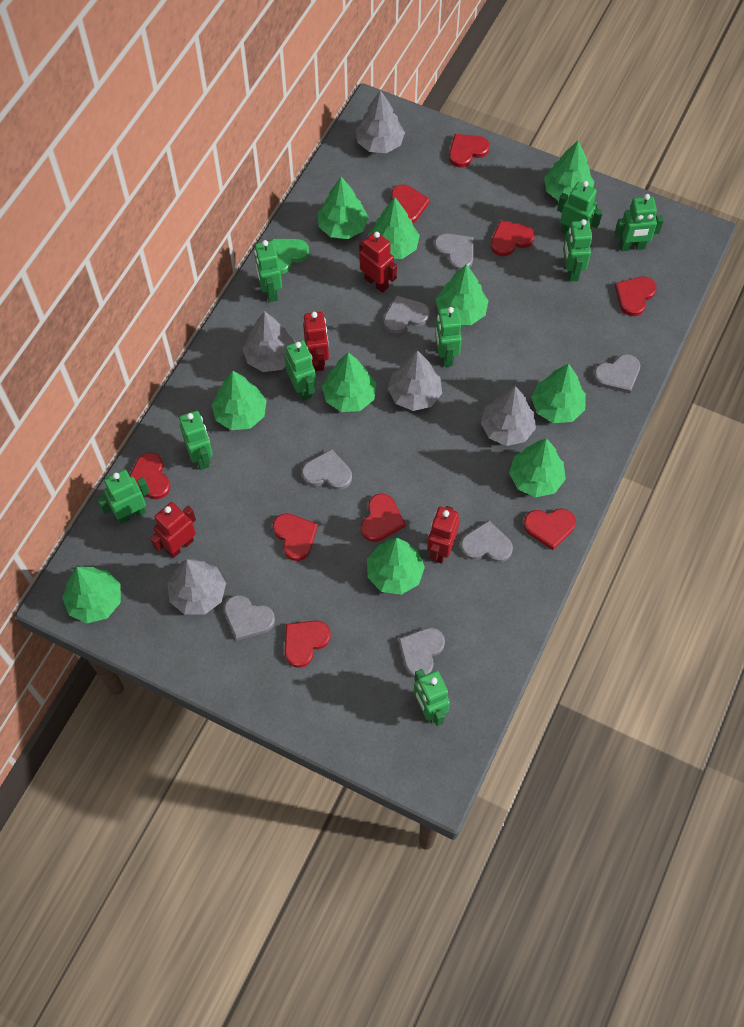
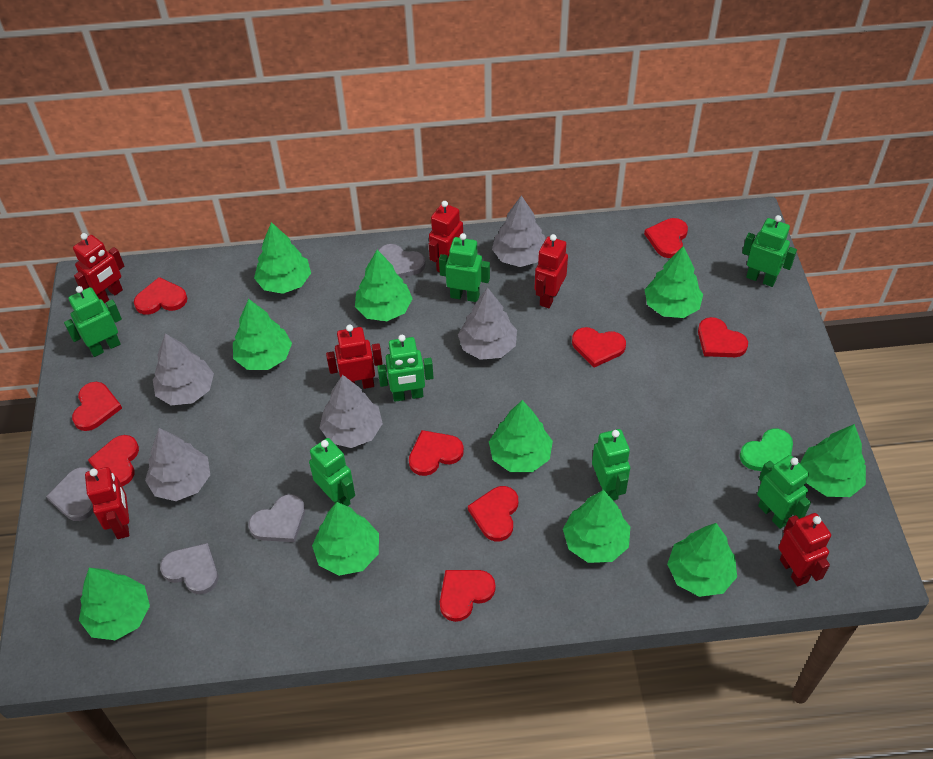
green robot: 9 -> 7
grey heart: 7 -> 4
red robot: 4 -> 6

